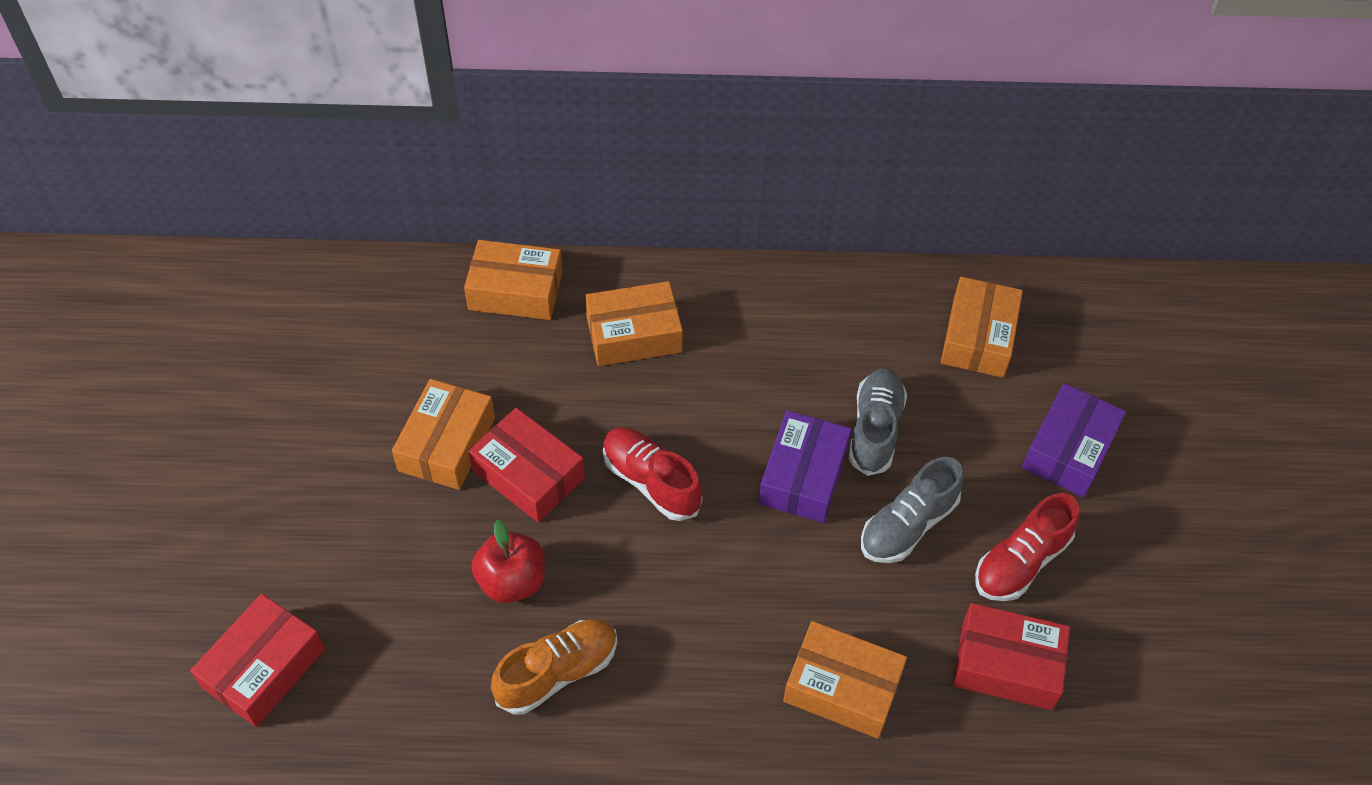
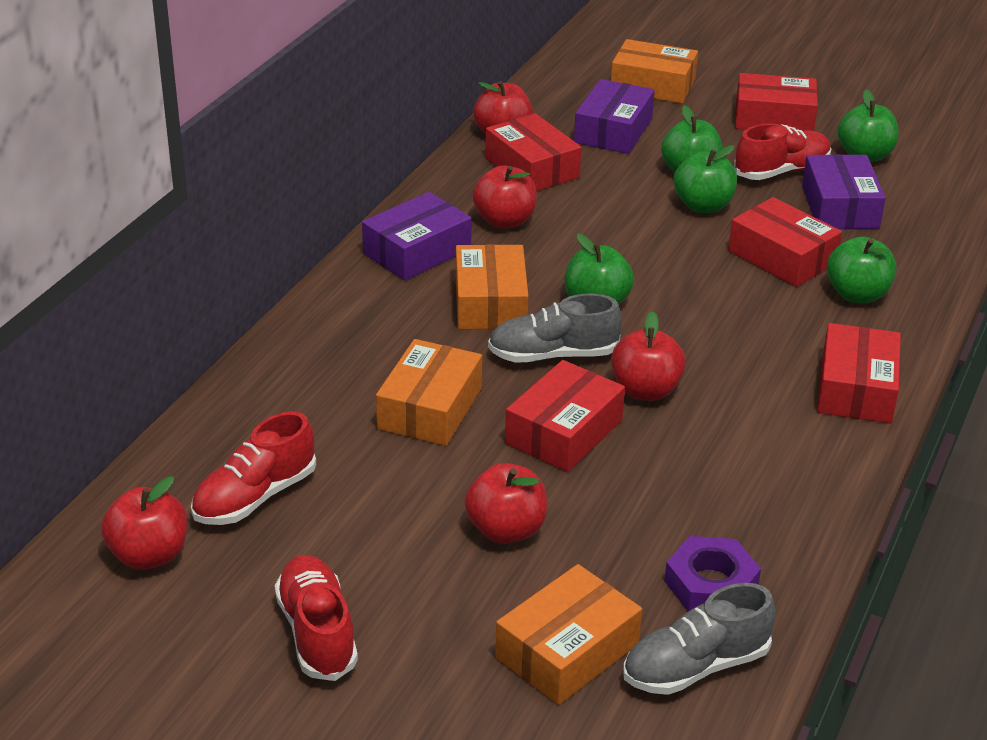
green apple: 0 -> 5
orange box: 5 -> 4
orange shoe: 1 -> 0
purple box: 2 -> 3
purple nut: 0 -> 1
red apple: 1 -> 5
red box: 3 -> 5
red shoe: 2 -> 3

